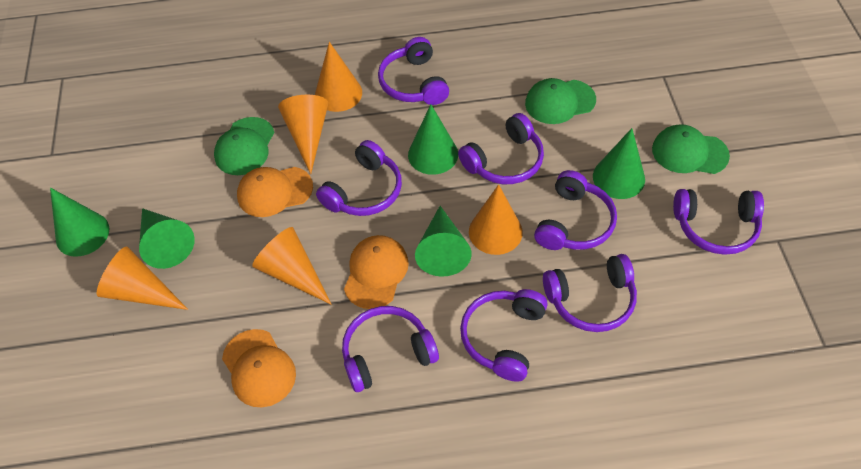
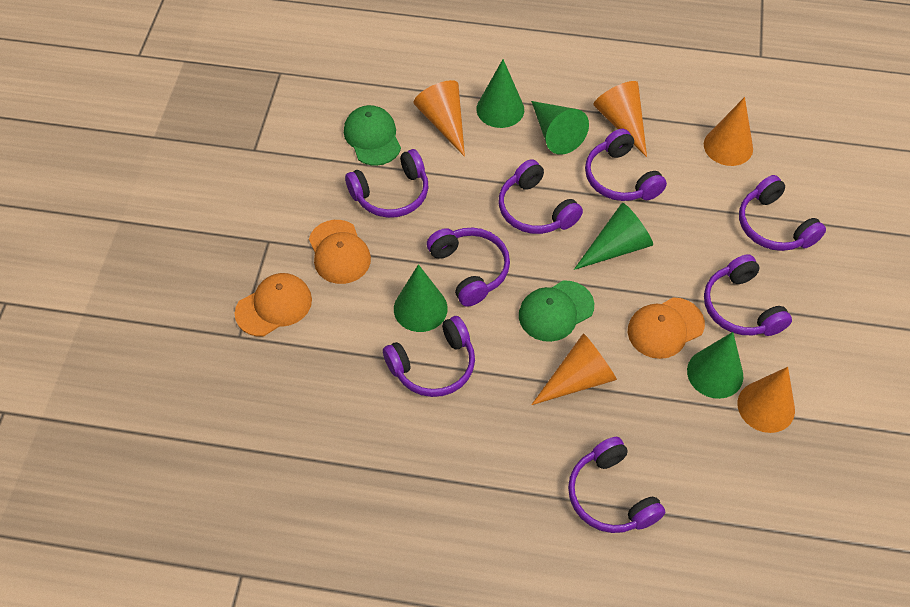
green cap: 3 -> 2

